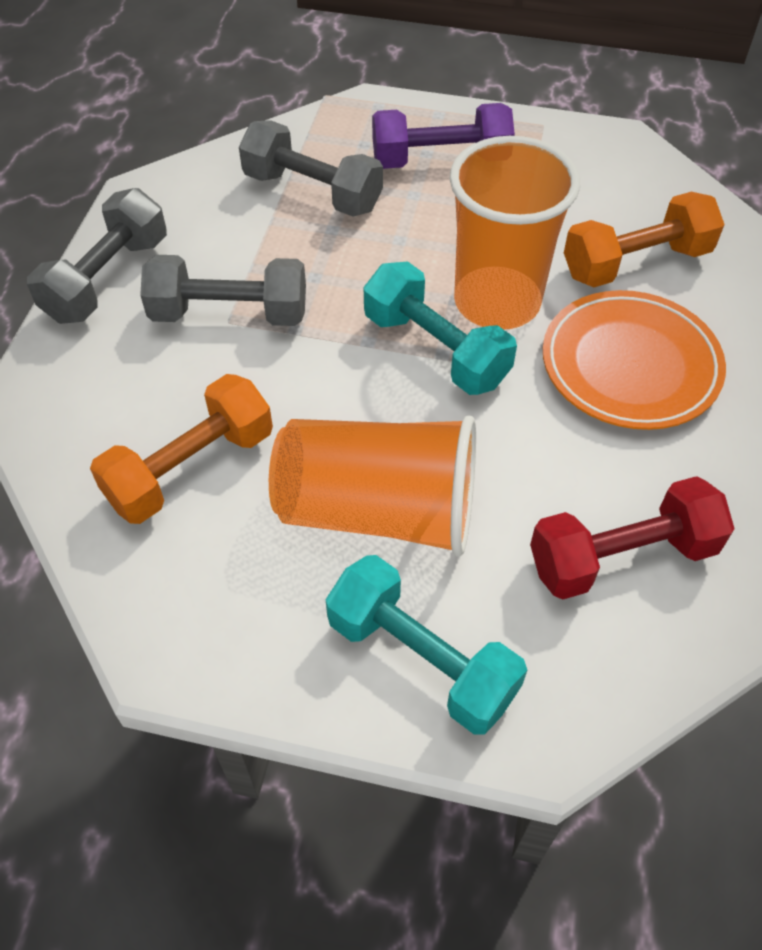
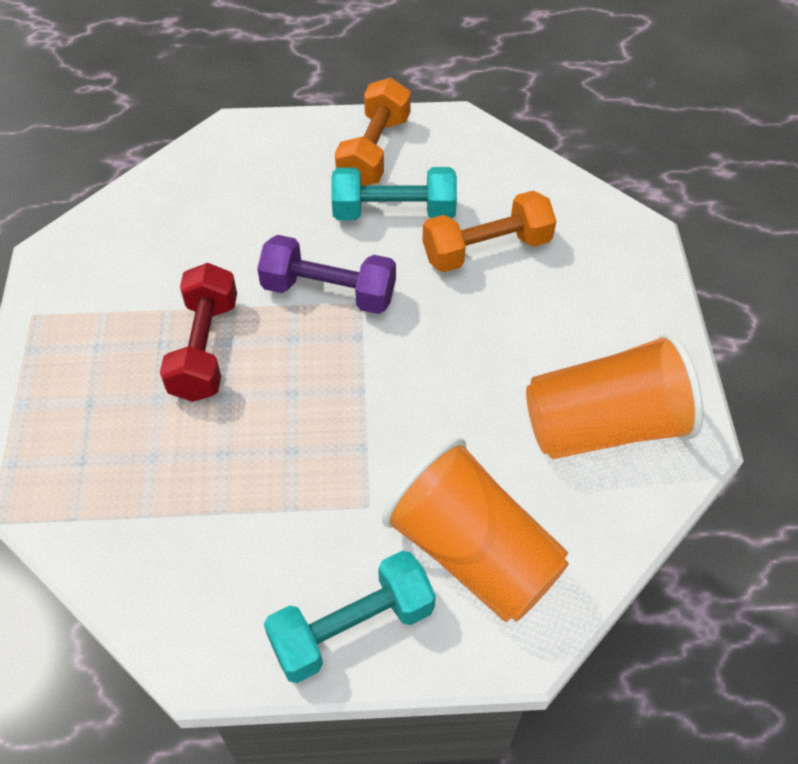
grey dumbbell: 3 -> 0
orange plate: 1 -> 0

